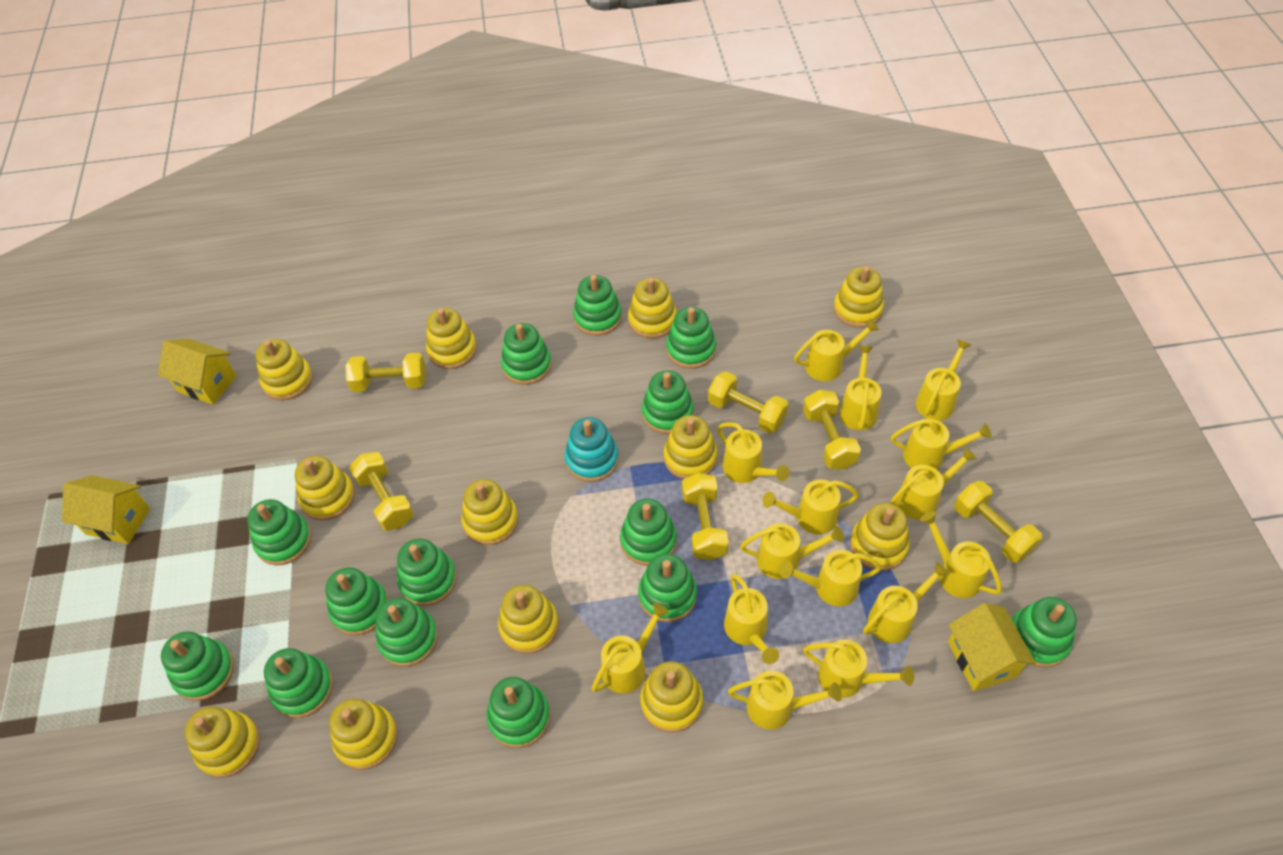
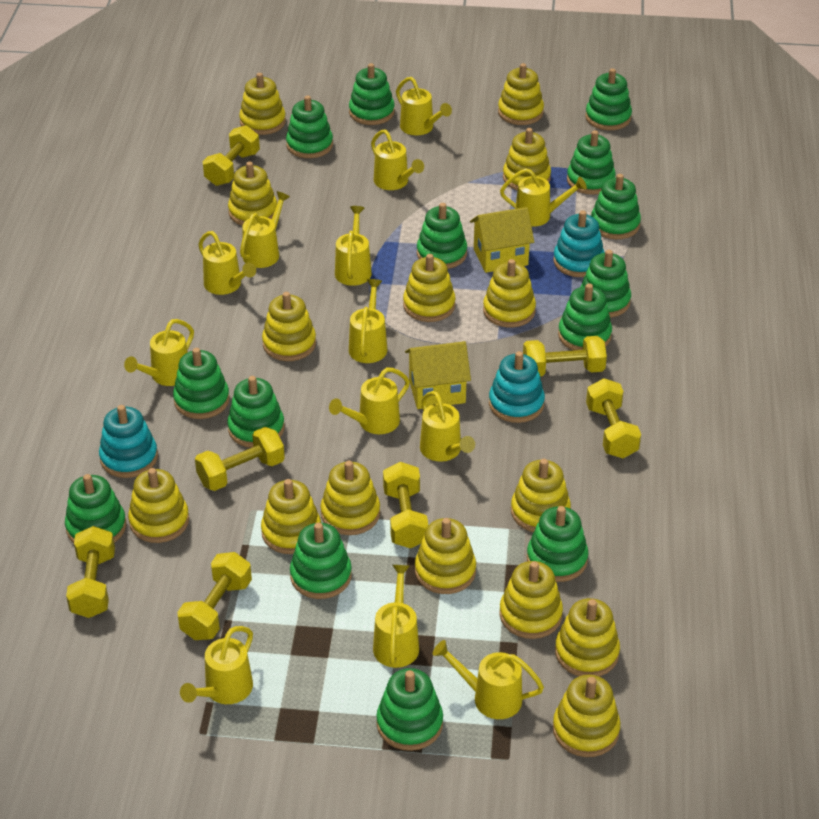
turquoise stacking toy: 1 -> 3
yellow dumbbell: 6 -> 7
yellow house: 3 -> 2
yellow stacking toy: 12 -> 15
yellow watering can: 15 -> 13

